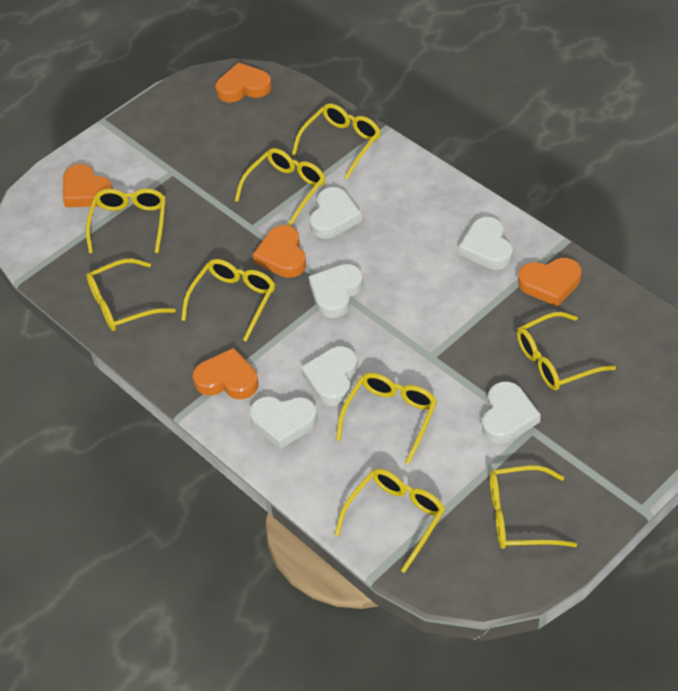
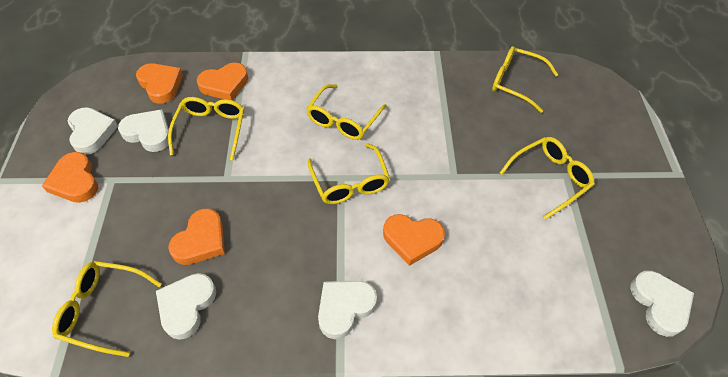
white heart: 6 -> 5
yellow glasses: 9 -> 6

